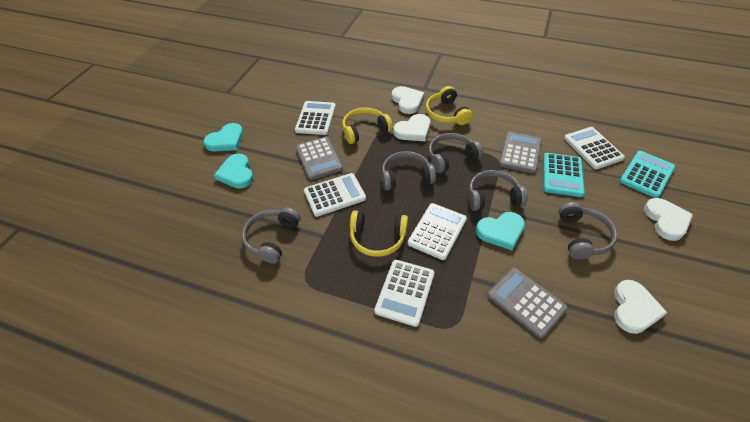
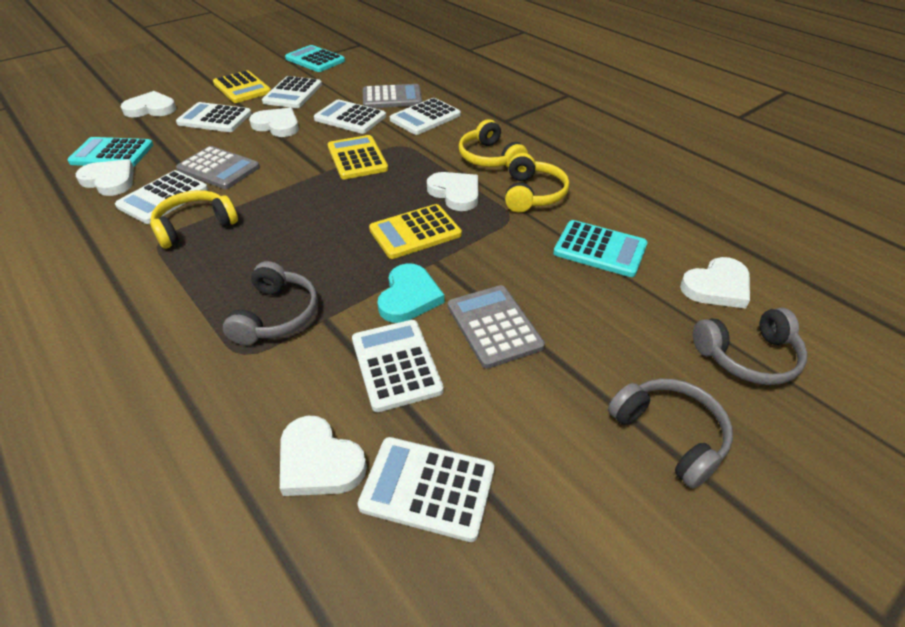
grey headphones: 5 -> 3
turquoise calculator: 2 -> 3
turquoise heart: 3 -> 1
white calculator: 5 -> 7
white heart: 4 -> 6
yellow calculator: 0 -> 3

